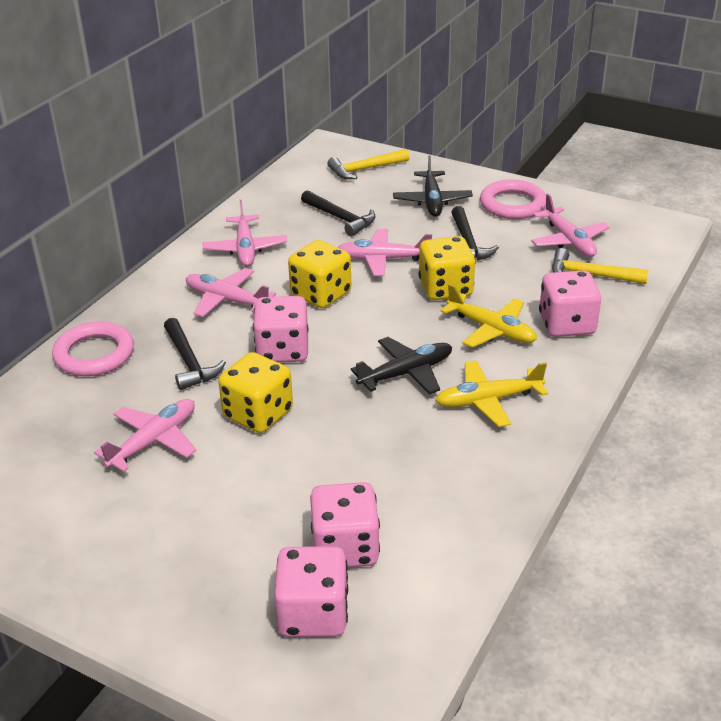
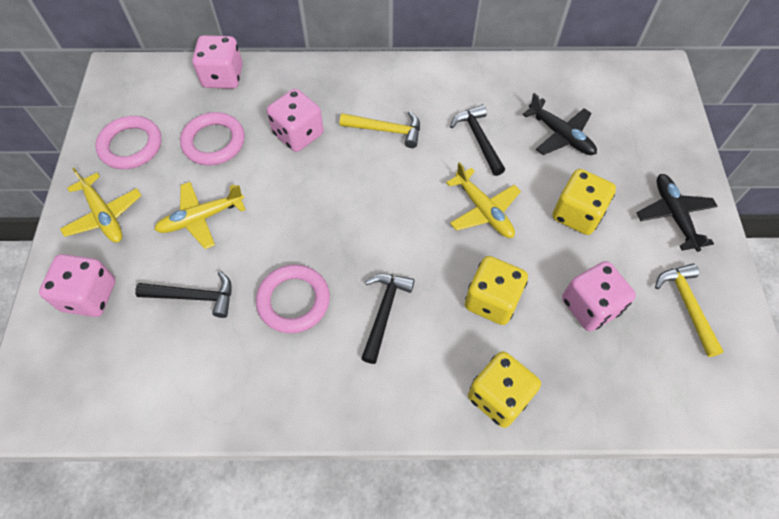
pink plane: 5 -> 0
pink ring: 2 -> 3
yellow plane: 2 -> 3

